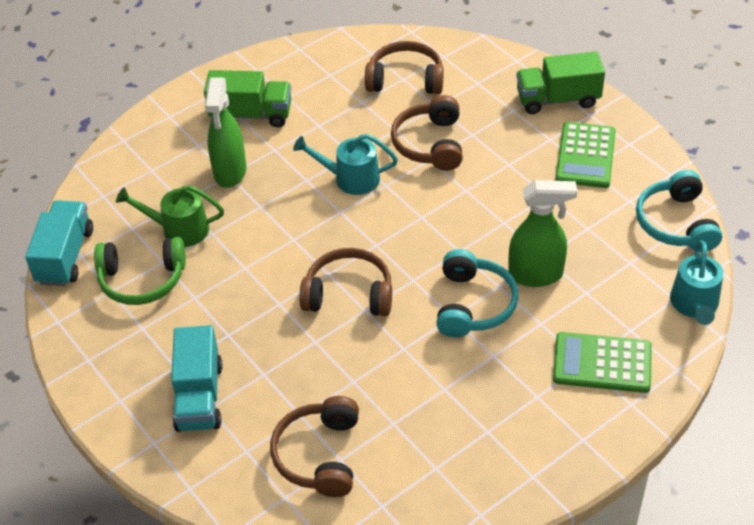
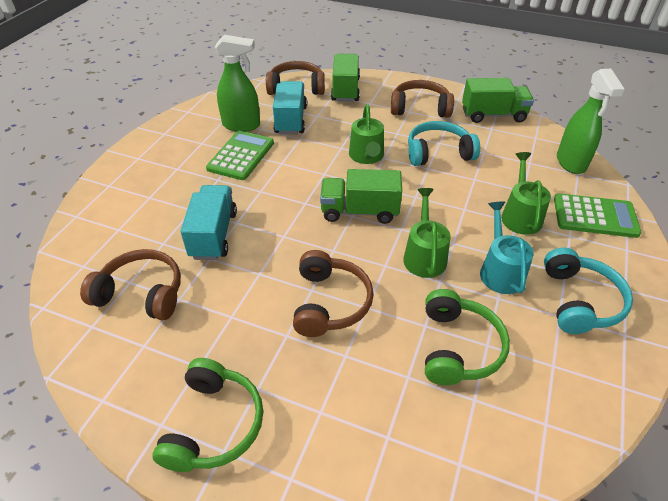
green headphones: 1 -> 2
green truck: 2 -> 3
green watering can: 1 -> 3
turquoise watering can: 2 -> 1

